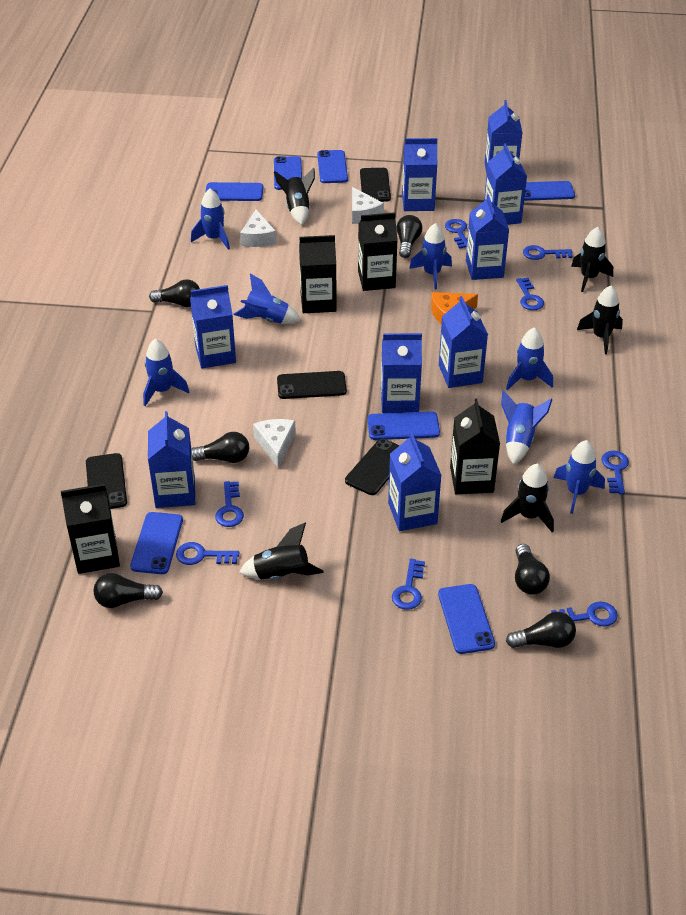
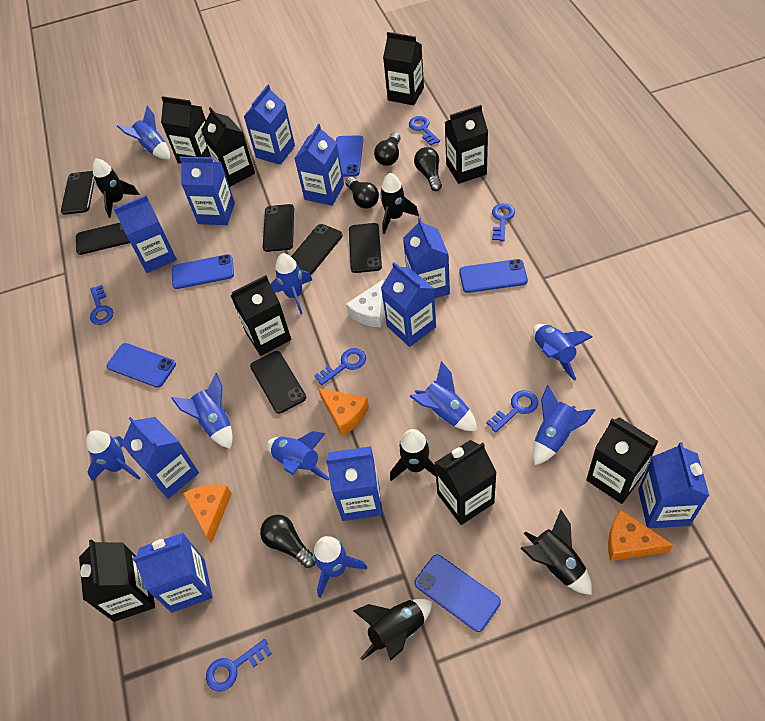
black carton: 4 -> 8
black light bulb: 6 -> 4
black phone: 4 -> 6
blue carton: 9 -> 10
blue key: 8 -> 6
blue phone: 7 -> 5
blue rocket: 7 -> 9
orange cheese: 1 -> 3
white cheese: 3 -> 1

